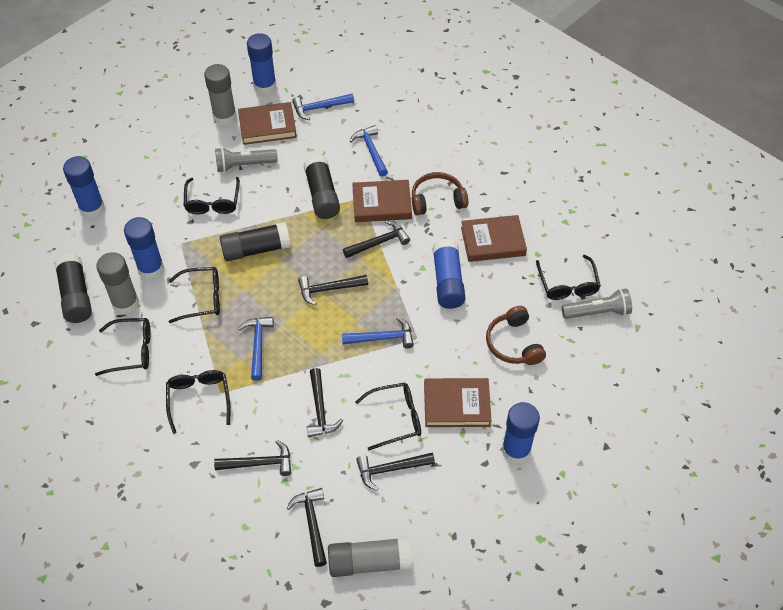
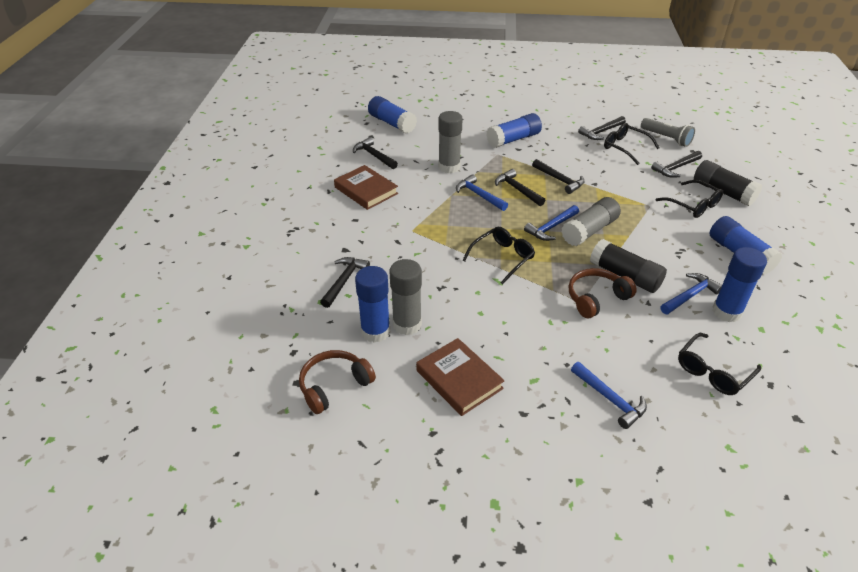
black glasses: 6 -> 4
black glue stick: 3 -> 2
brown book: 4 -> 2
grey flashlight: 2 -> 1

